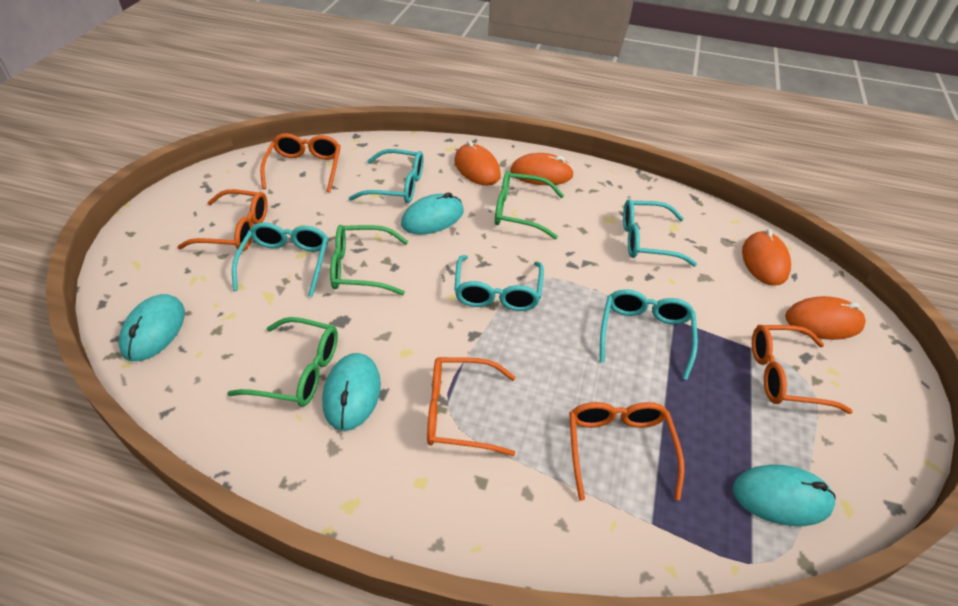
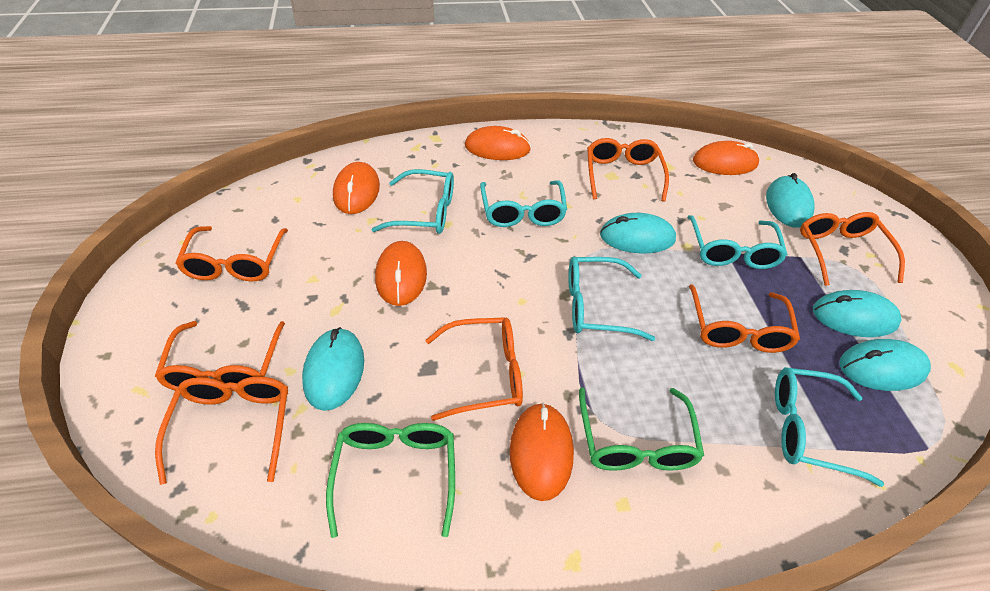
green glasses: 3 -> 2
orange glasses: 5 -> 7
orange mouse: 4 -> 5
turquoise mouse: 4 -> 5

